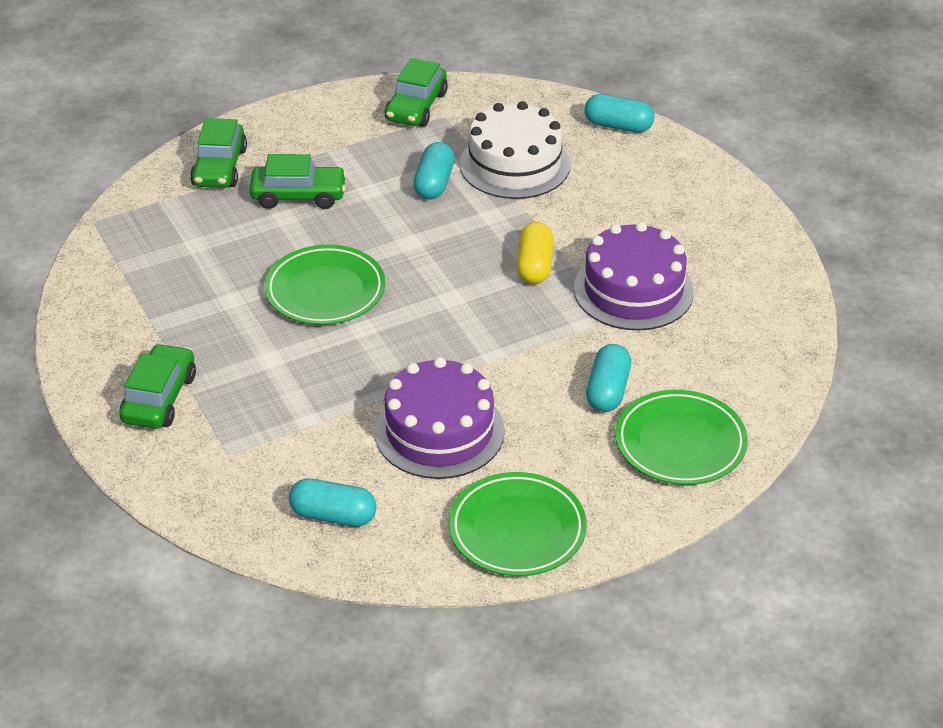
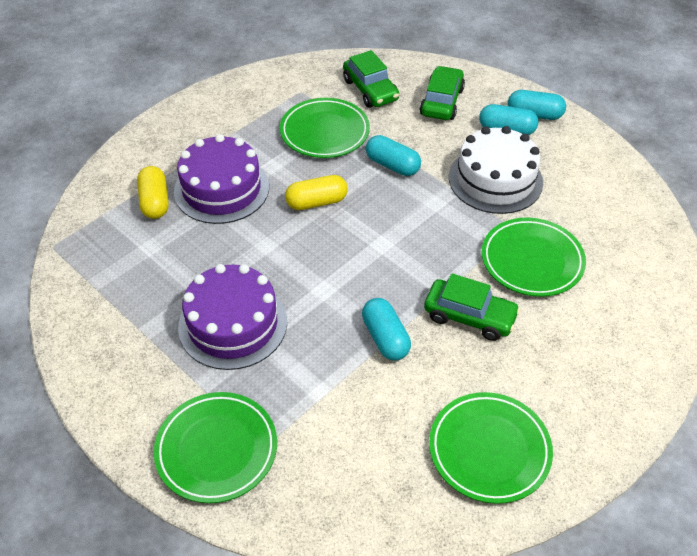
green car: 4 -> 3
green plate: 3 -> 4
yellow capsule: 1 -> 2

